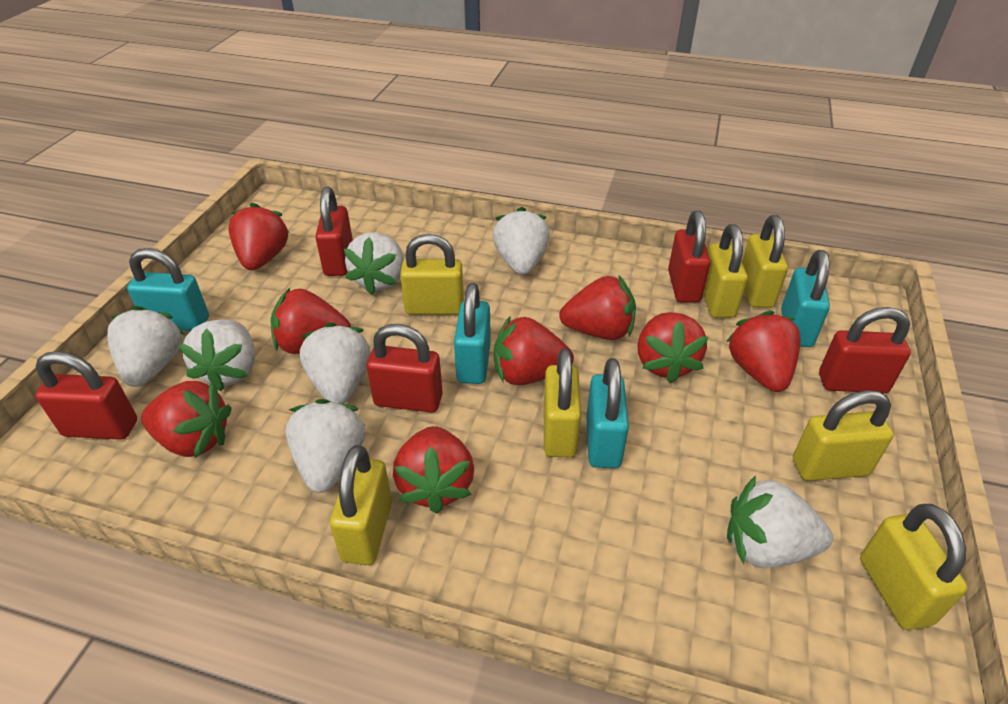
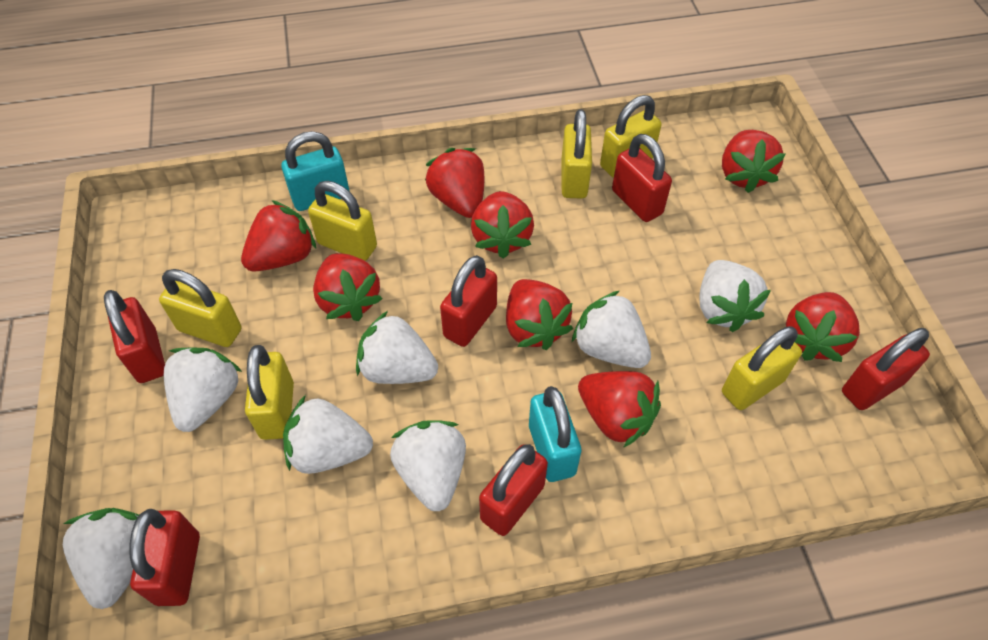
red padlock: 5 -> 6
turquoise padlock: 4 -> 2
yellow padlock: 7 -> 6

